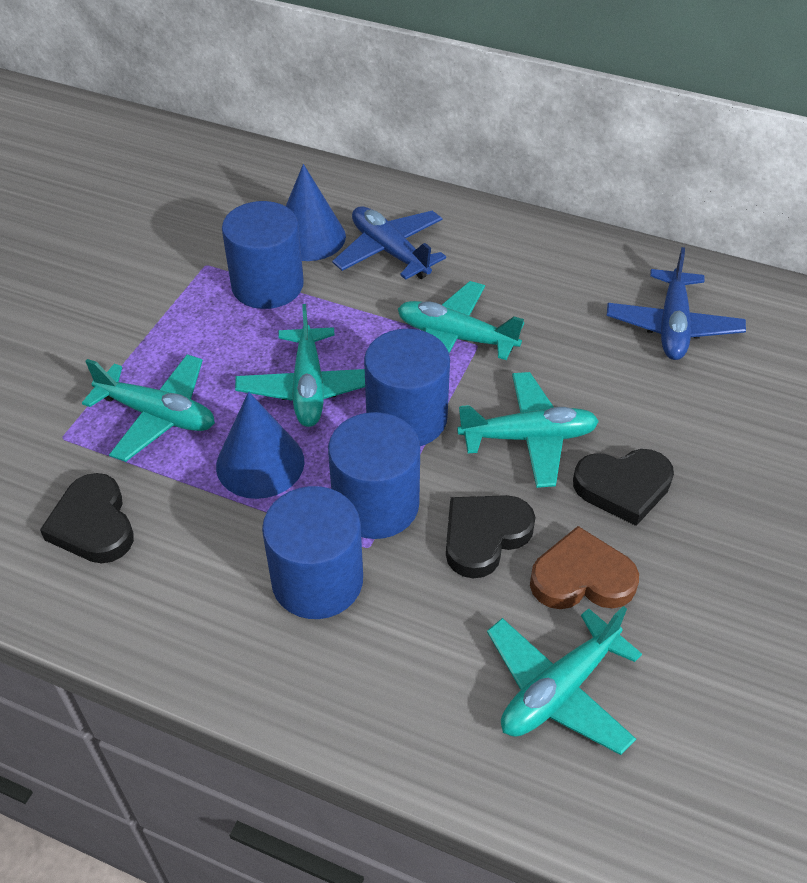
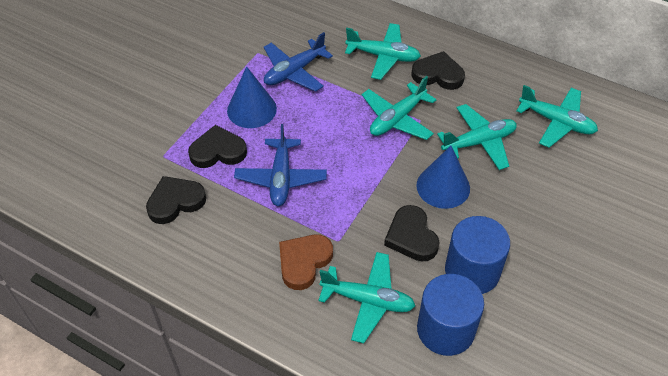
black heart: 3 -> 4
blue cylinder: 4 -> 2

